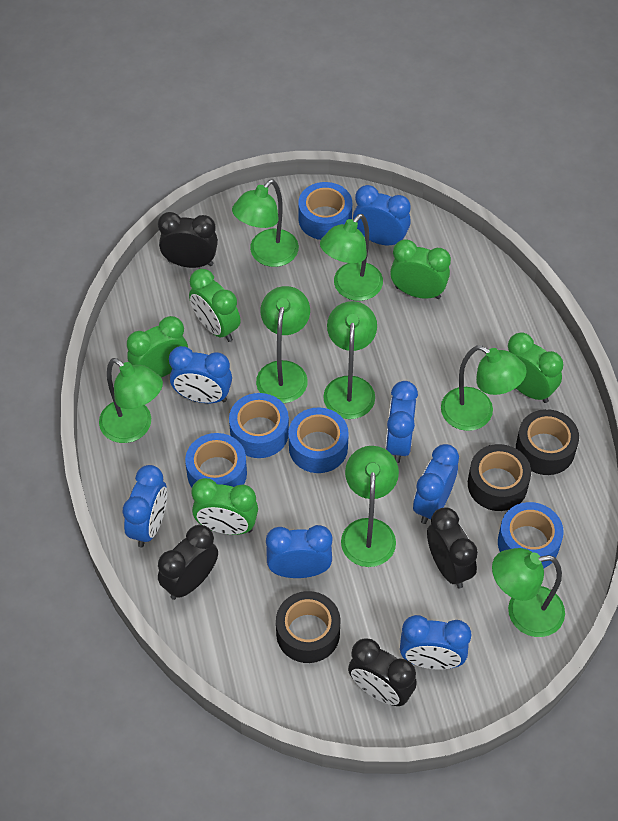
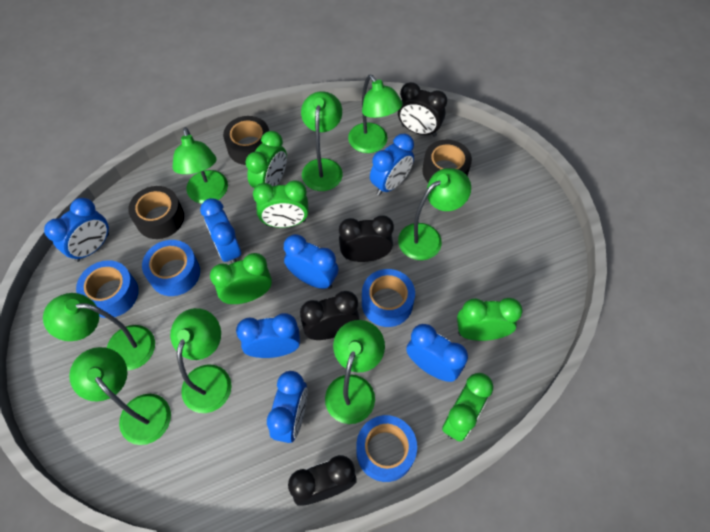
blue tape: 5 -> 4

